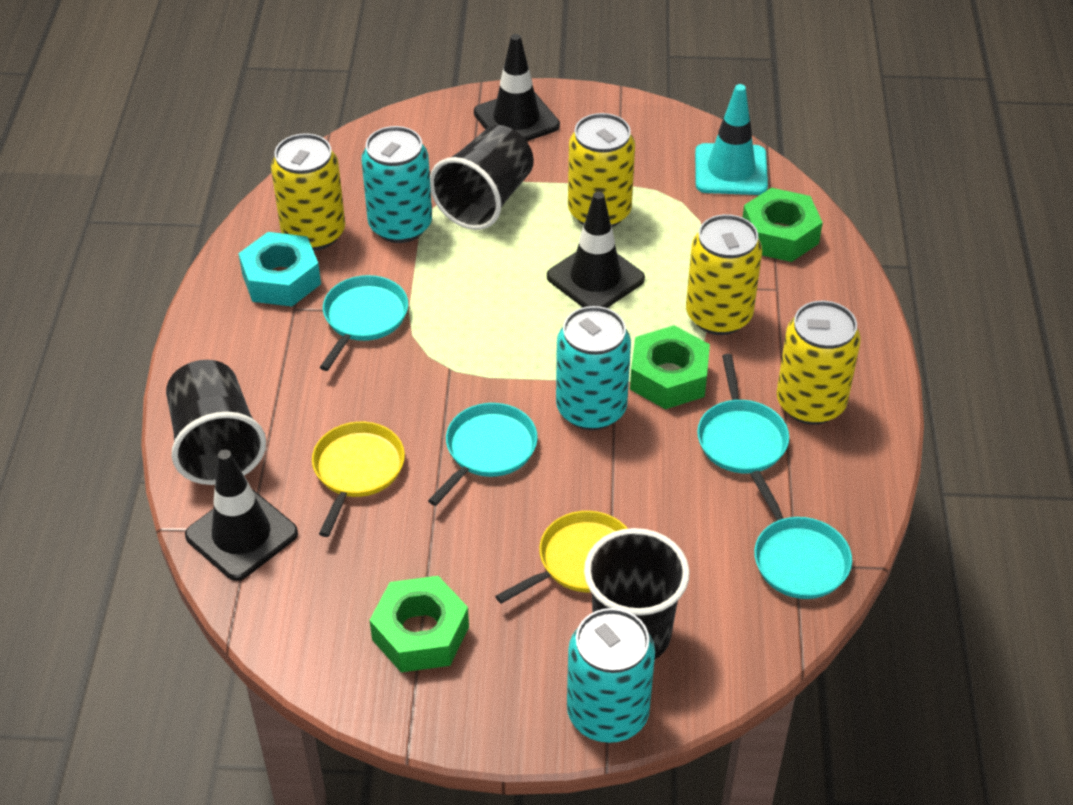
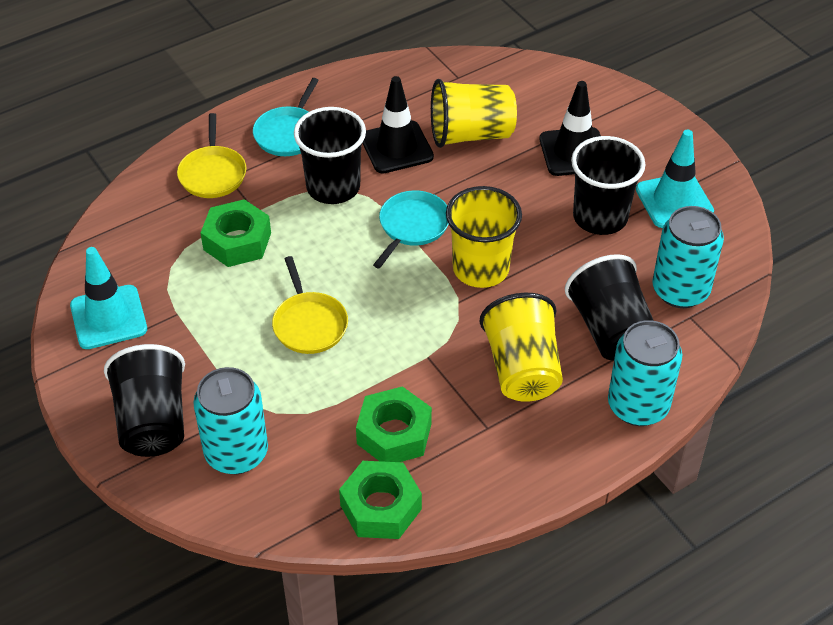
black cup: 3 -> 4
black traffic cone: 3 -> 2
turquoise nut: 1 -> 0
turquoise pan: 4 -> 2
turquoise traffic cone: 1 -> 2
yellow can: 4 -> 0
yellow cup: 0 -> 3

